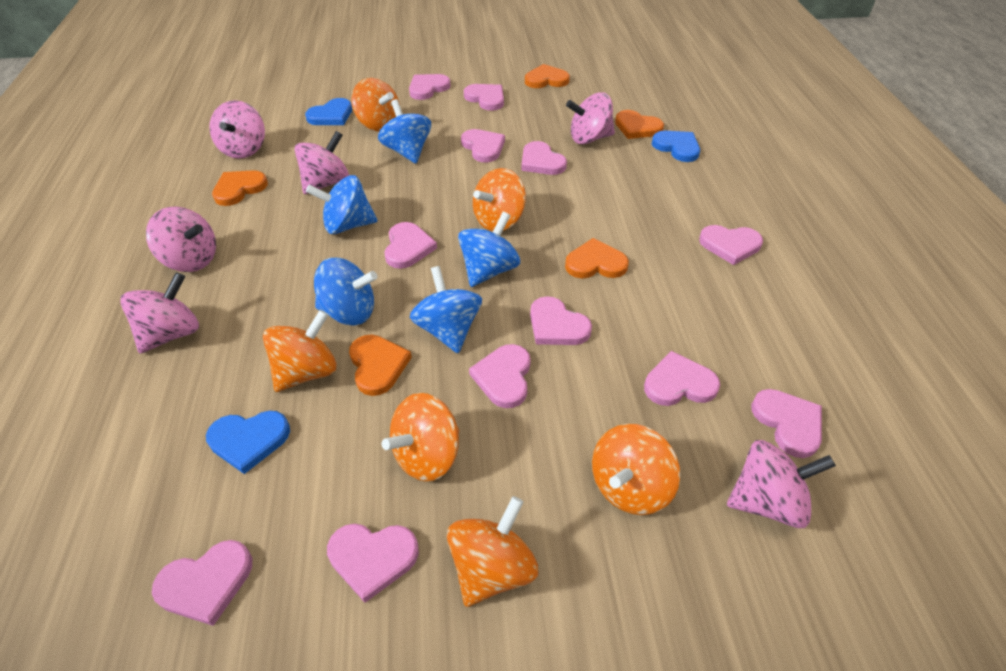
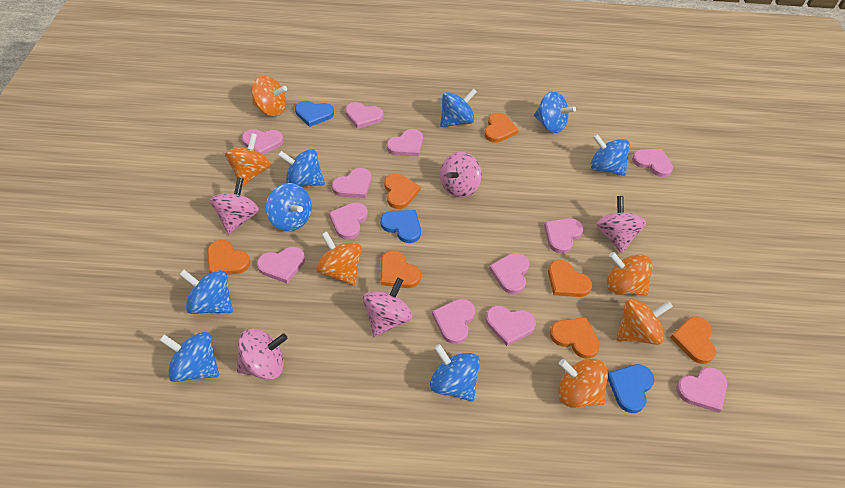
blue spinning top: 5 -> 8
orange heart: 5 -> 7
pink spinning top: 6 -> 5

